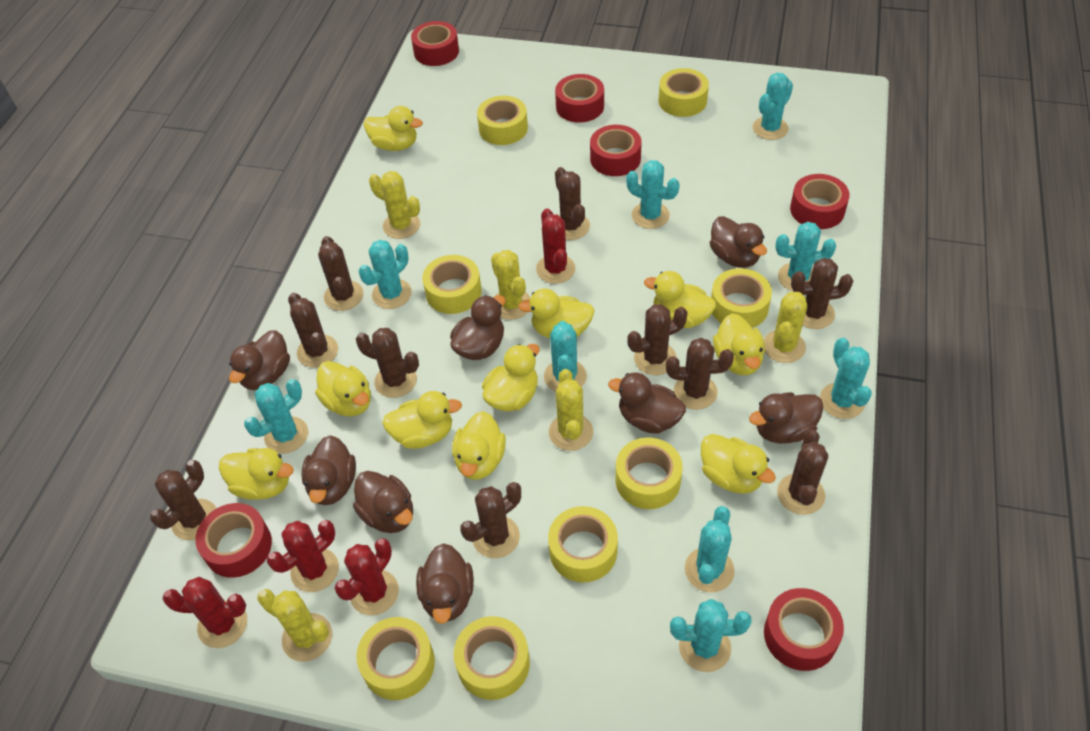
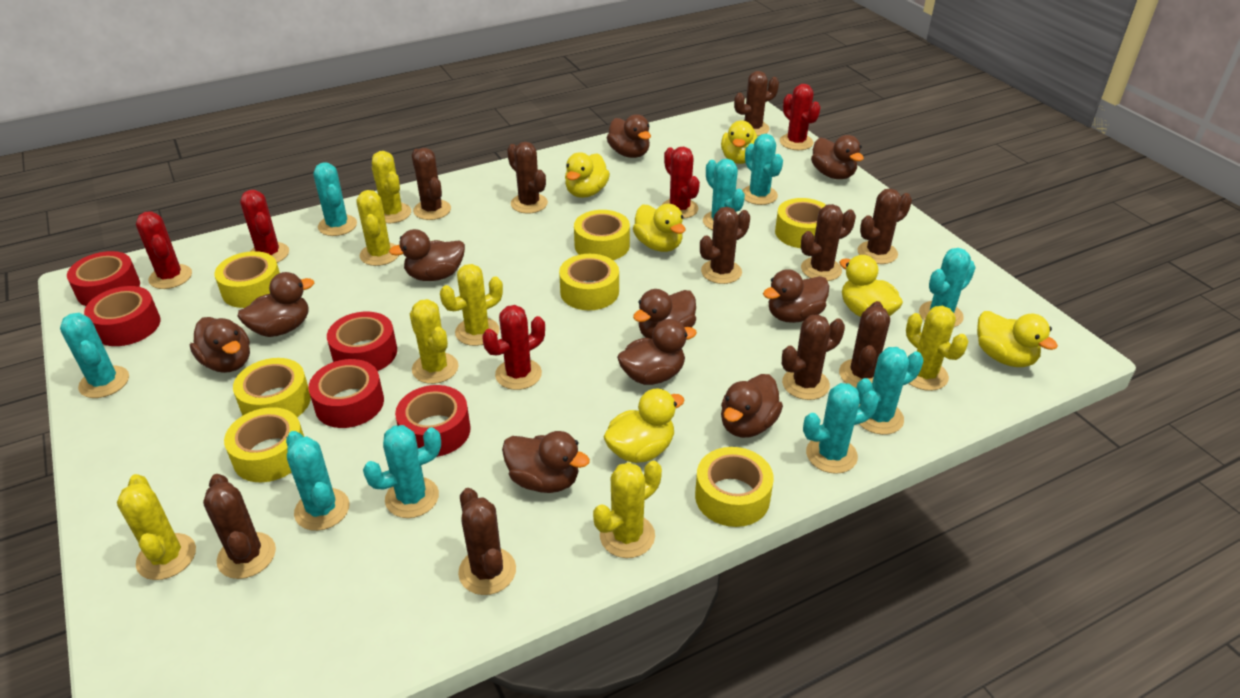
brown duck: 8 -> 10
red cactus: 4 -> 5
red tape: 6 -> 5
yellow cactus: 5 -> 7
yellow duck: 10 -> 6
yellow tape: 8 -> 7

